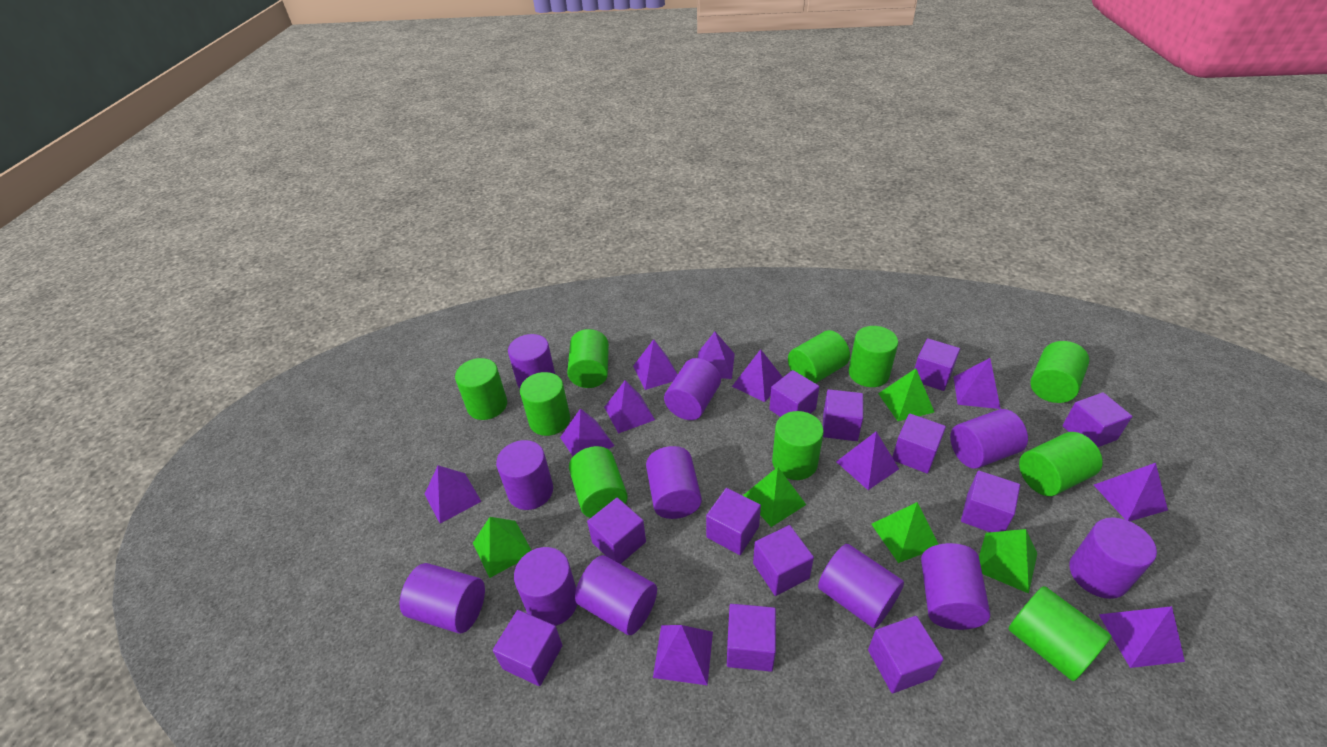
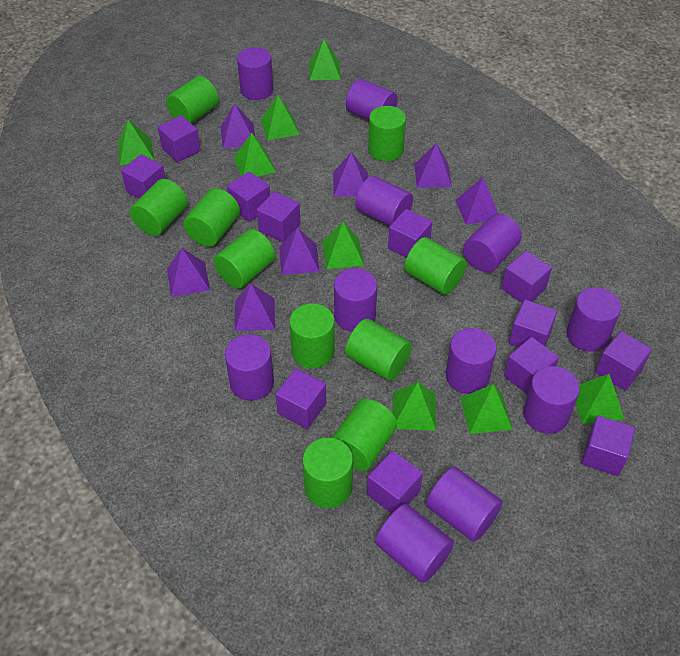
green pyramid: 5 -> 8
purple pyramid: 11 -> 7

